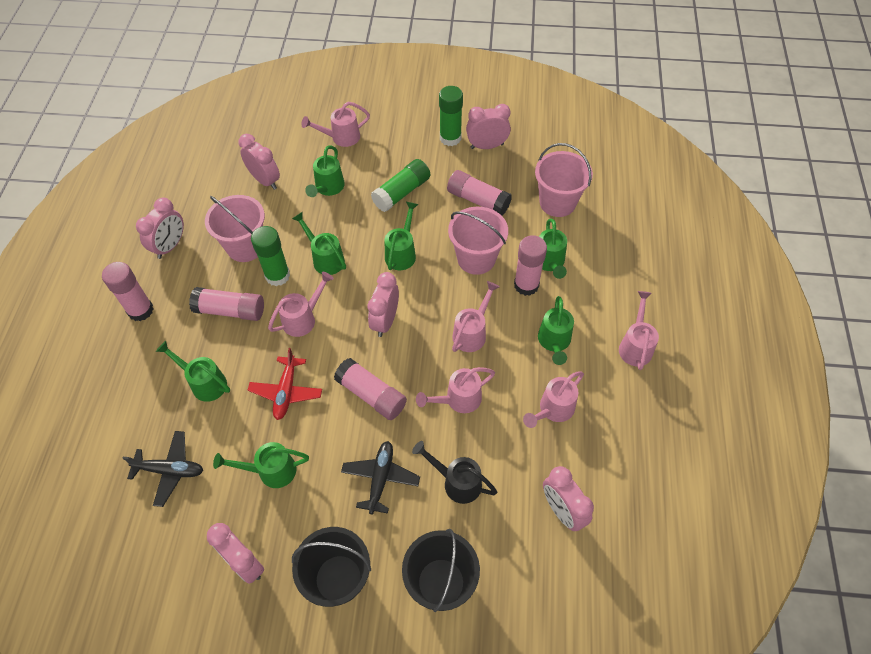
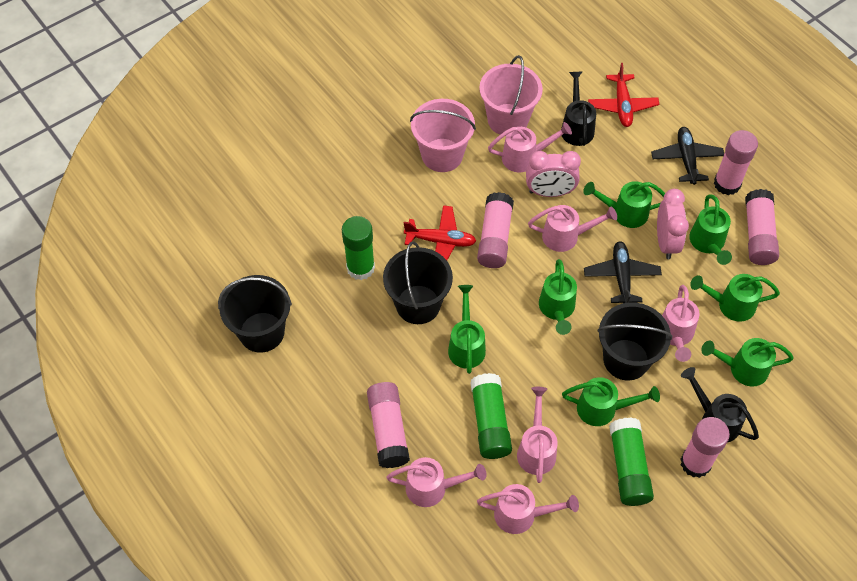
black bucket: 2 -> 3
black watering can: 1 -> 2
pink bucket: 3 -> 2
pink clock: 6 -> 2
red plane: 1 -> 2

